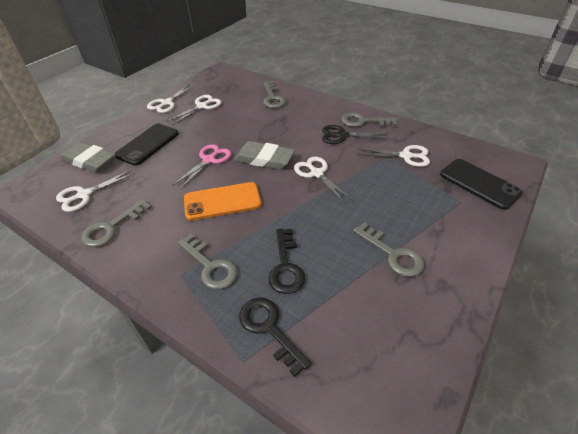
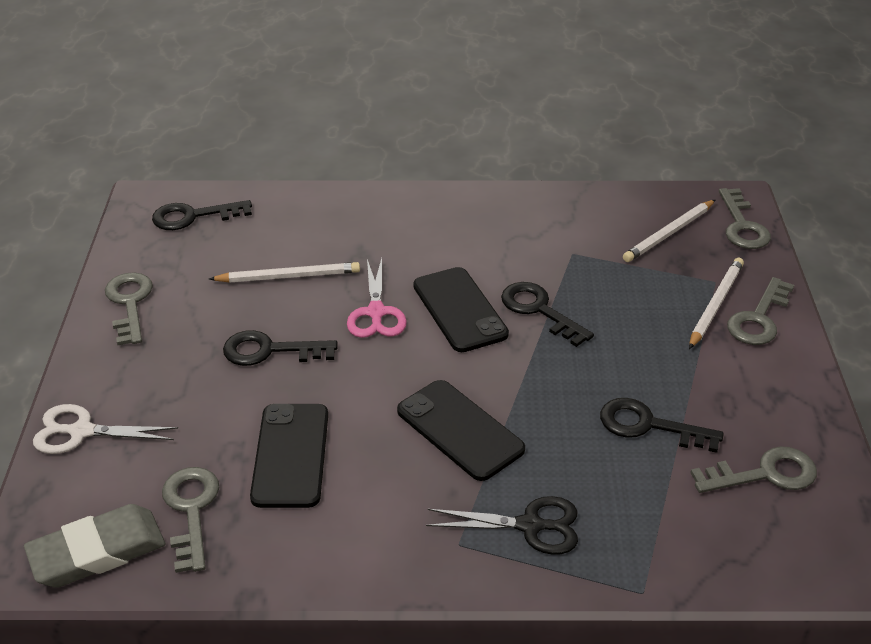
black key: 2 -> 4
black phone: 2 -> 3
grey eraser: 2 -> 1
orange phone: 1 -> 0
white pencil: 0 -> 3
white scissors: 5 -> 1

